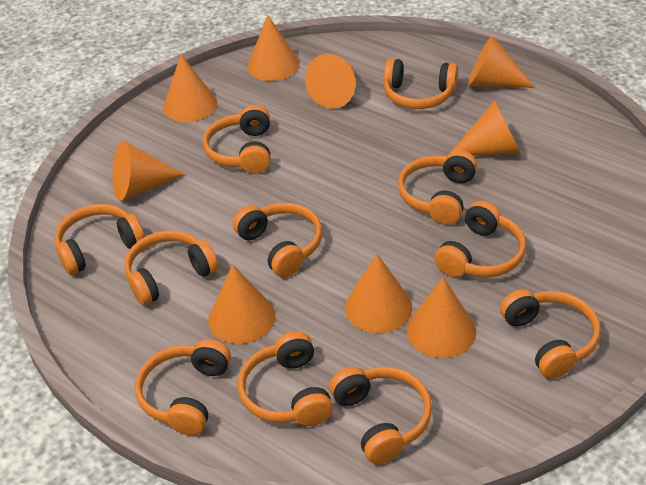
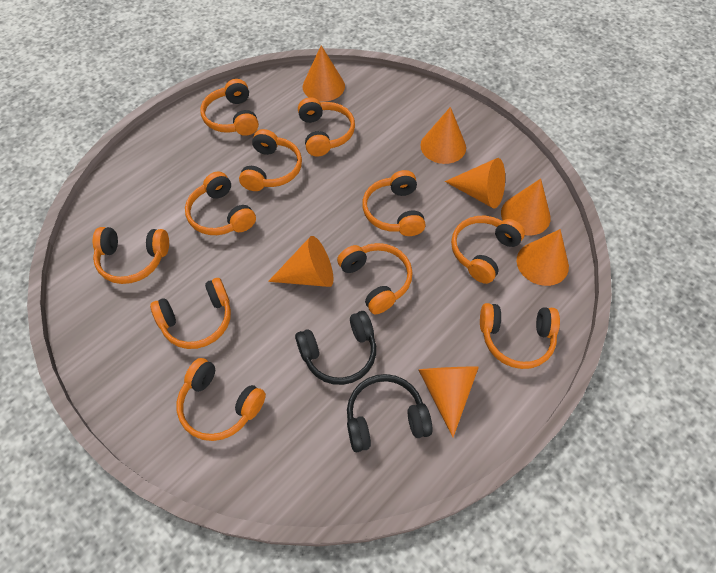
black headphones: 0 -> 2
orange cone: 9 -> 7

